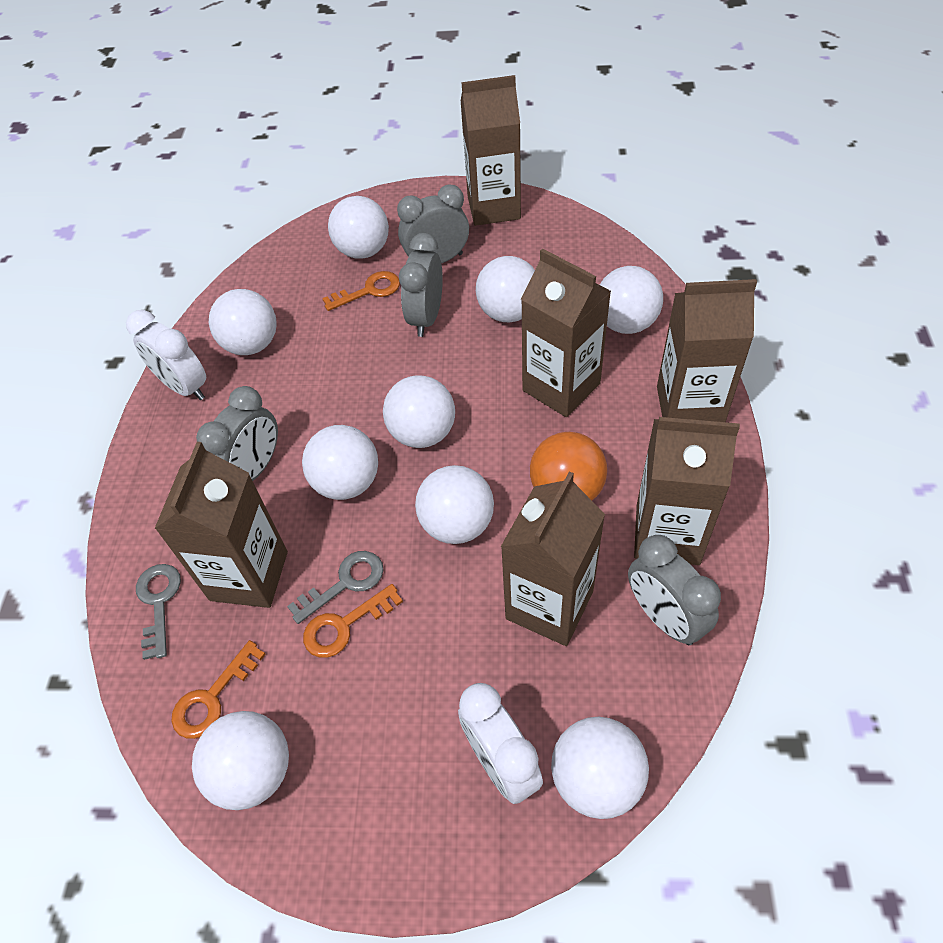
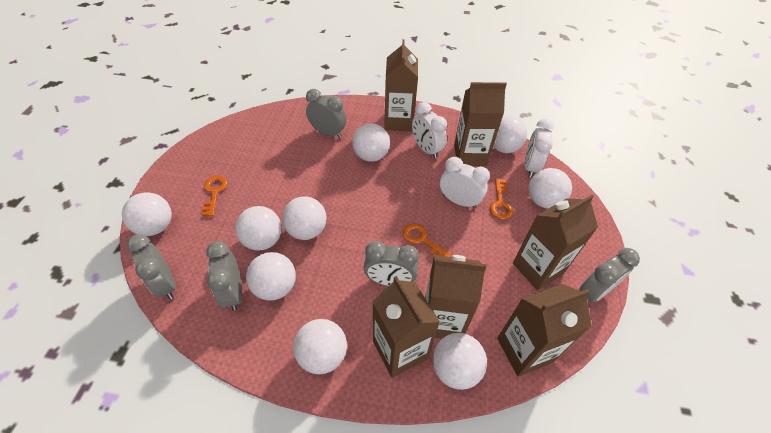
grey clock: 4 -> 5
grey key: 2 -> 0
orange ball: 1 -> 0
white clock: 2 -> 3

